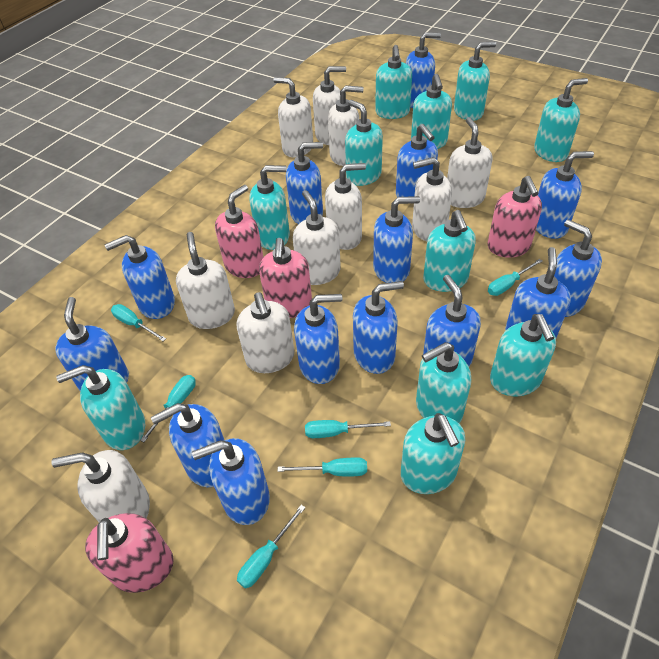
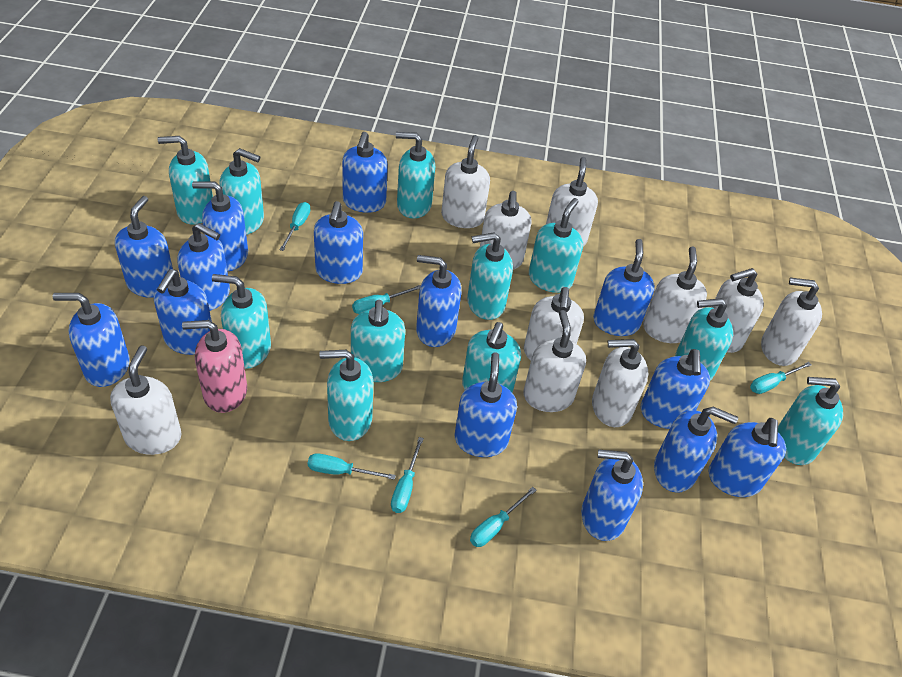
pink soap dispenser: 4 -> 1

